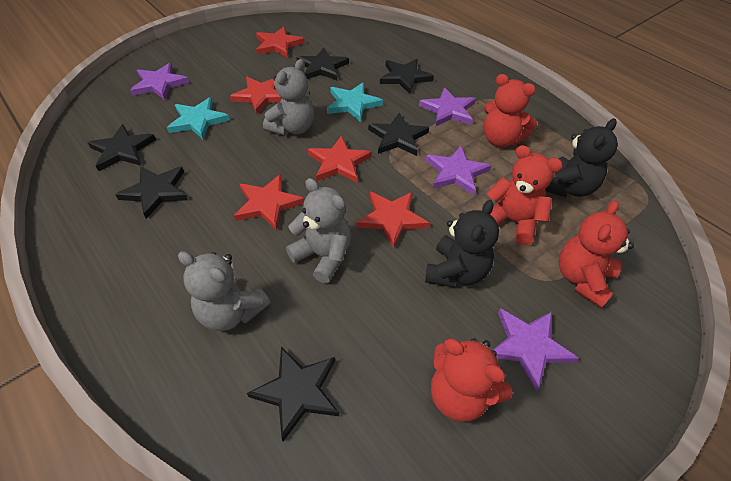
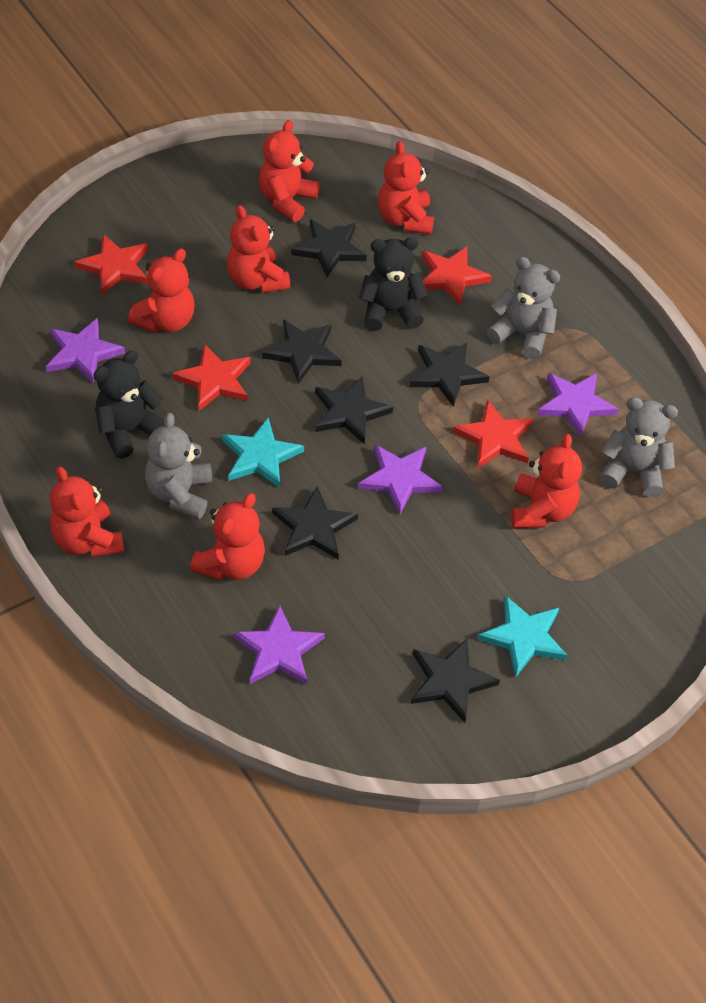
red star: 5 -> 4
red teddy bear: 4 -> 7

